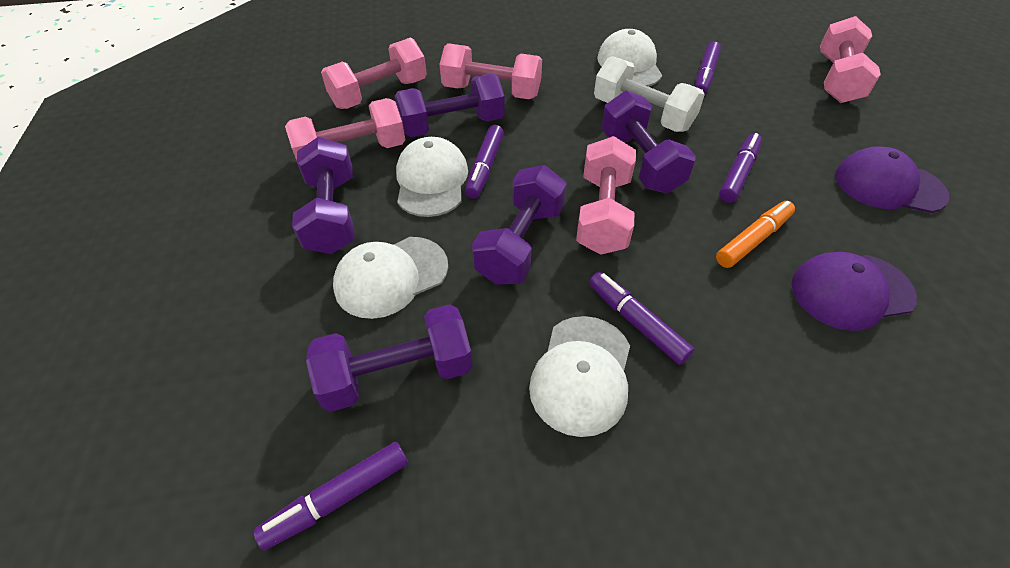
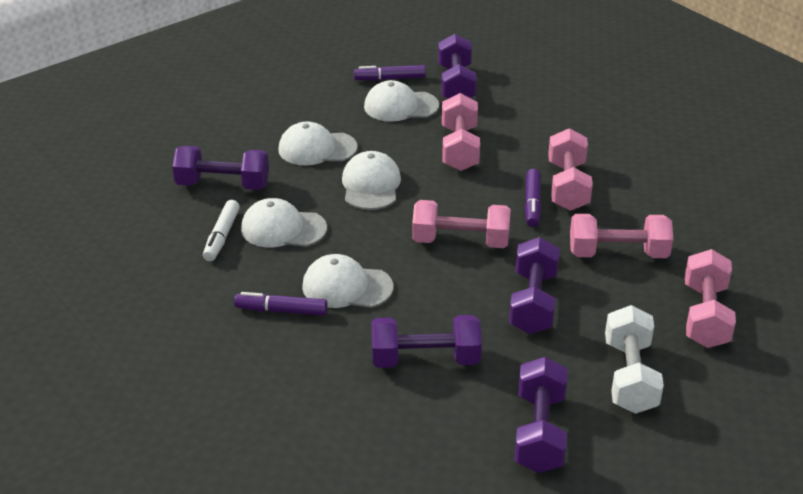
orange marker: 1 -> 0
purple cap: 2 -> 0
purple marker: 5 -> 3
white cap: 4 -> 5
white marker: 0 -> 1

